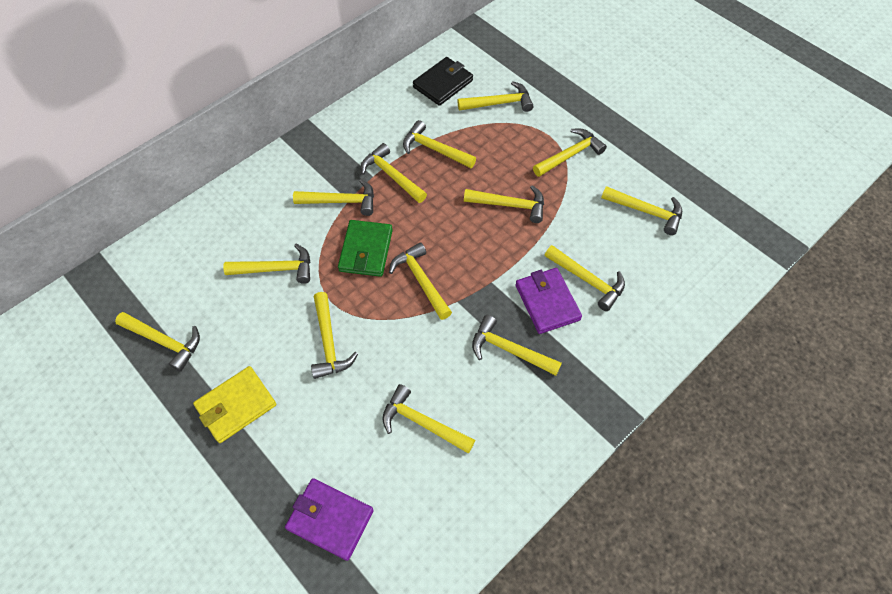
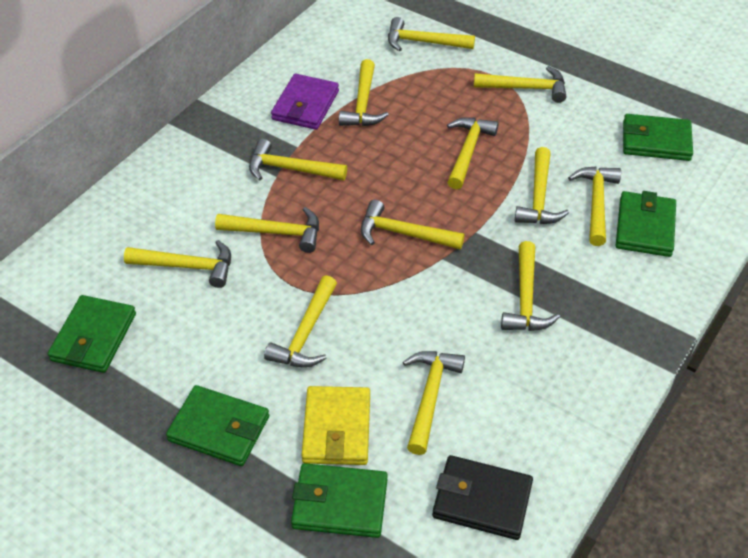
green wallet: 1 -> 5
purple wallet: 2 -> 1
yellow hammer: 14 -> 13

